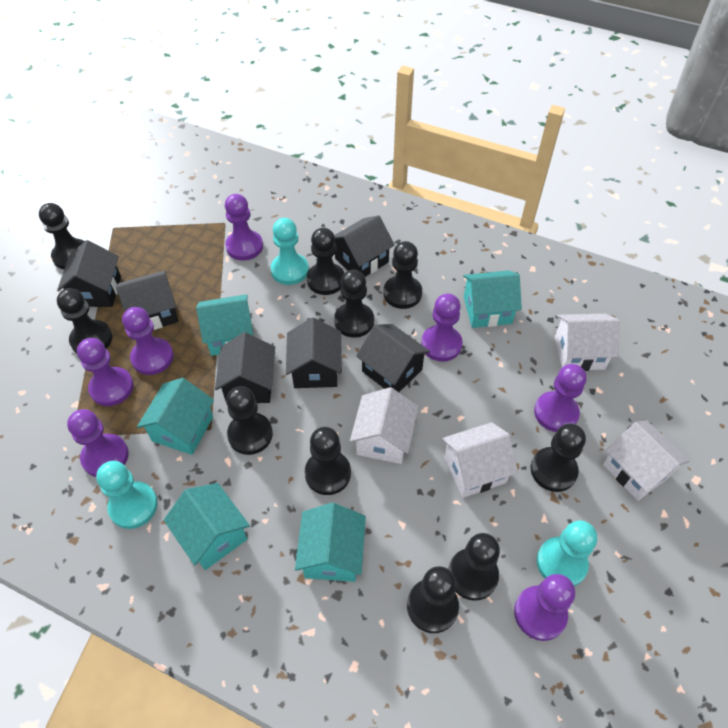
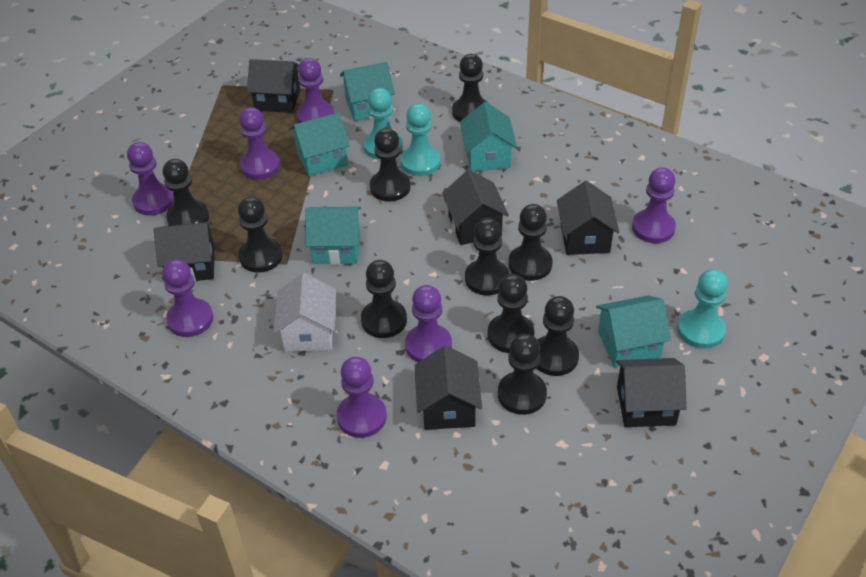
white house: 4 -> 1

